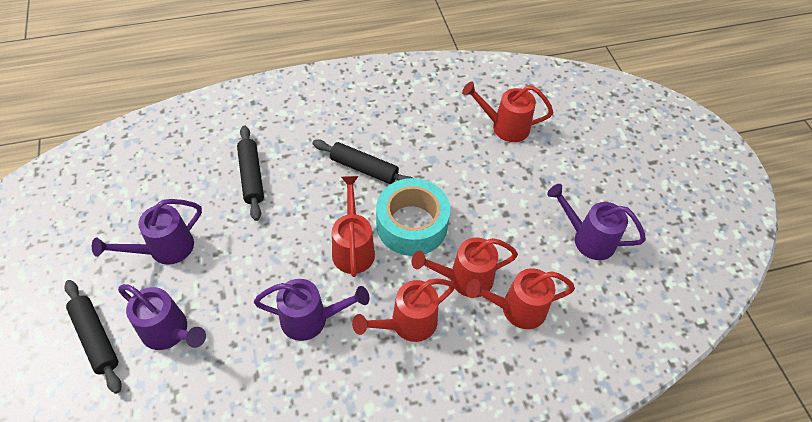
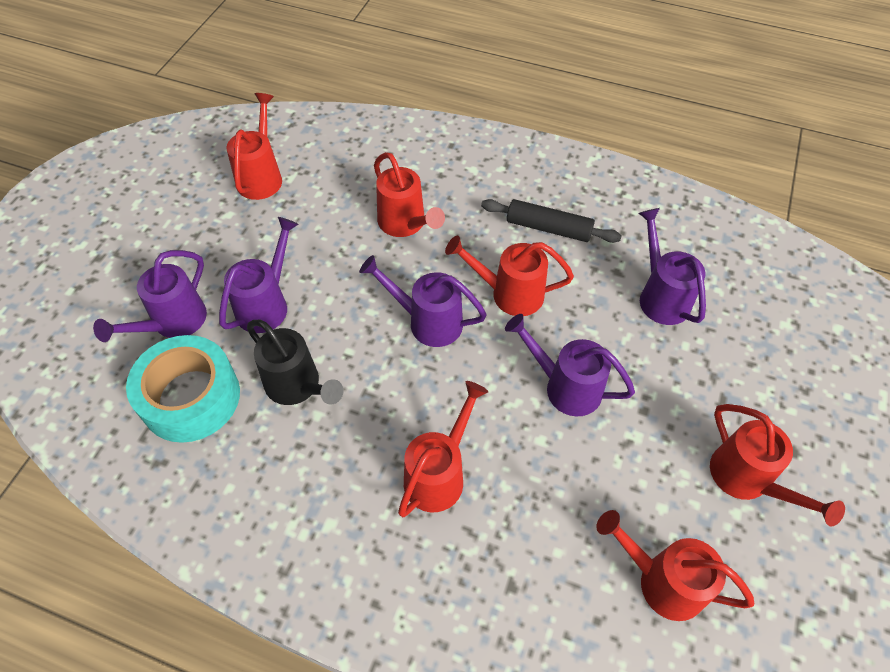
black rolling pin: 3 -> 1
black watering can: 0 -> 1
purple watering can: 4 -> 5
red watering can: 5 -> 6

